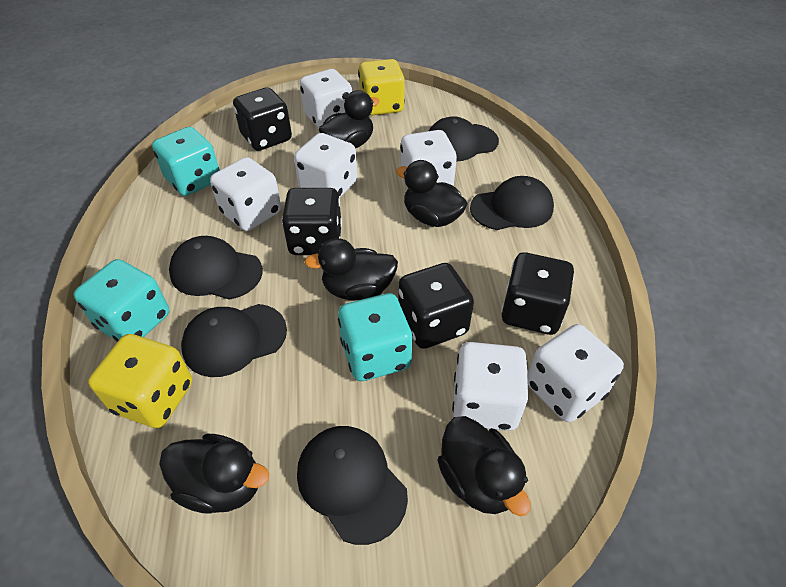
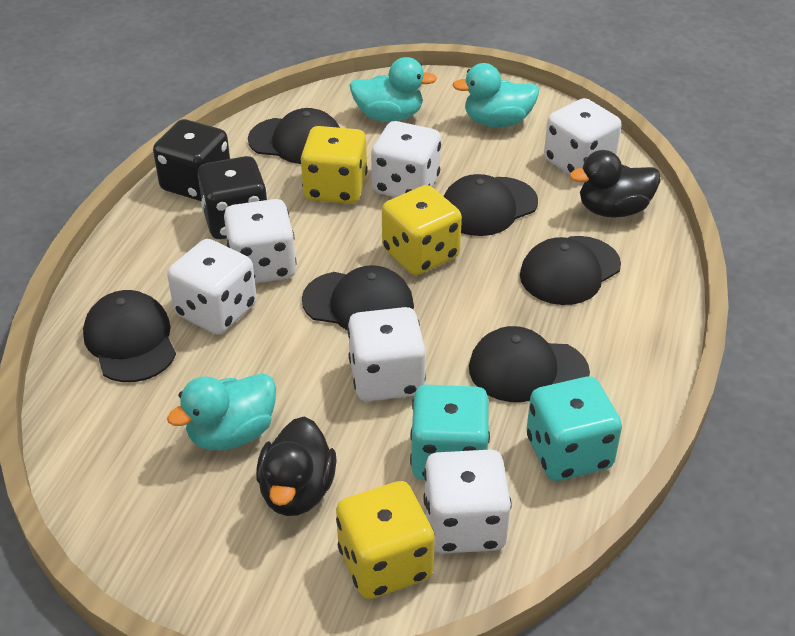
black cap: 5 -> 6
black dice: 4 -> 2
black duck: 5 -> 2
turquoise dice: 3 -> 2
turquoise duck: 0 -> 3
yellow dice: 2 -> 3

